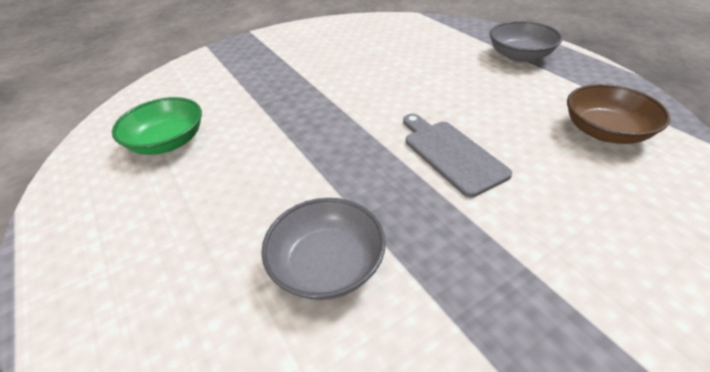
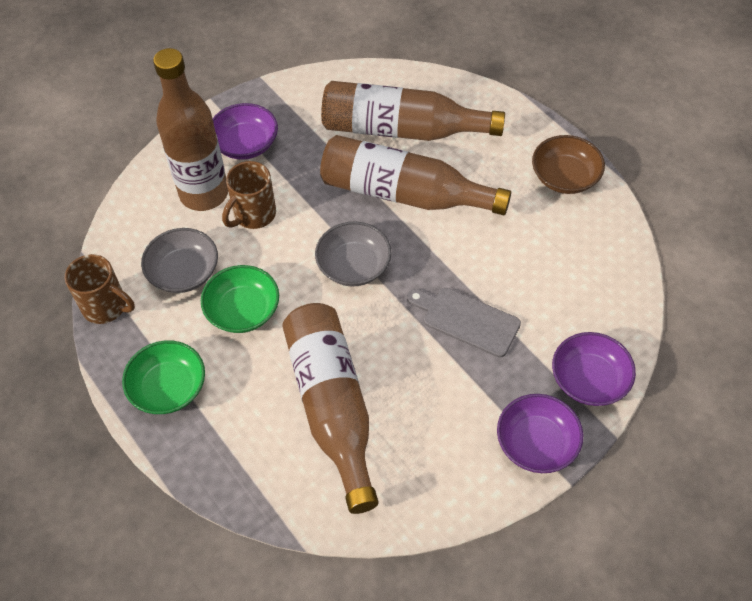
brown bottle: 0 -> 4
brown mug: 0 -> 2
green bowl: 1 -> 2
purple bowl: 0 -> 3

